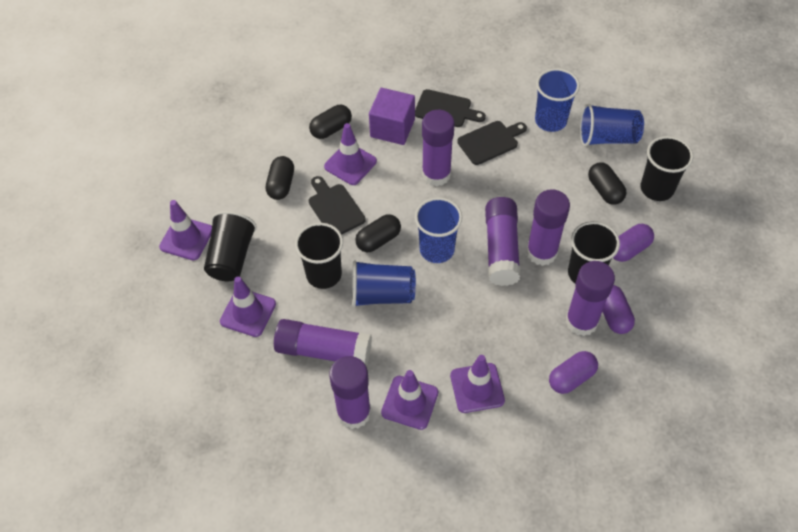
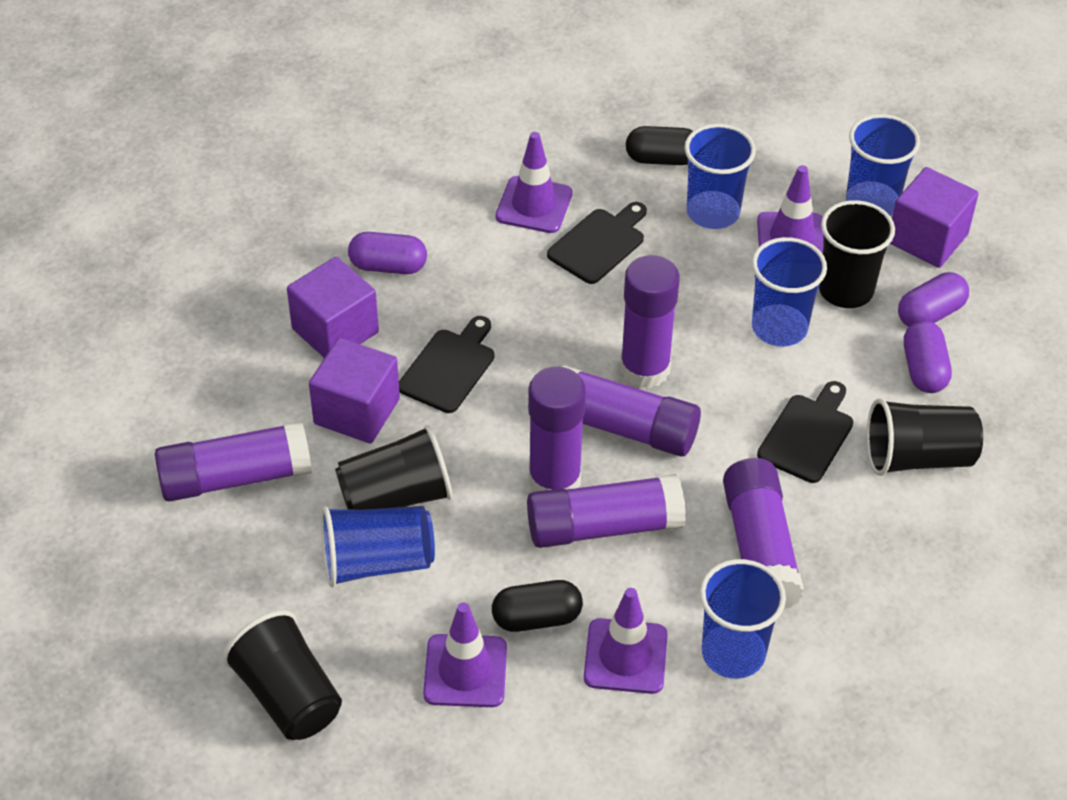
black capsule: 4 -> 2
blue cup: 4 -> 5
purple cube: 1 -> 3
purple traffic cone: 5 -> 4

